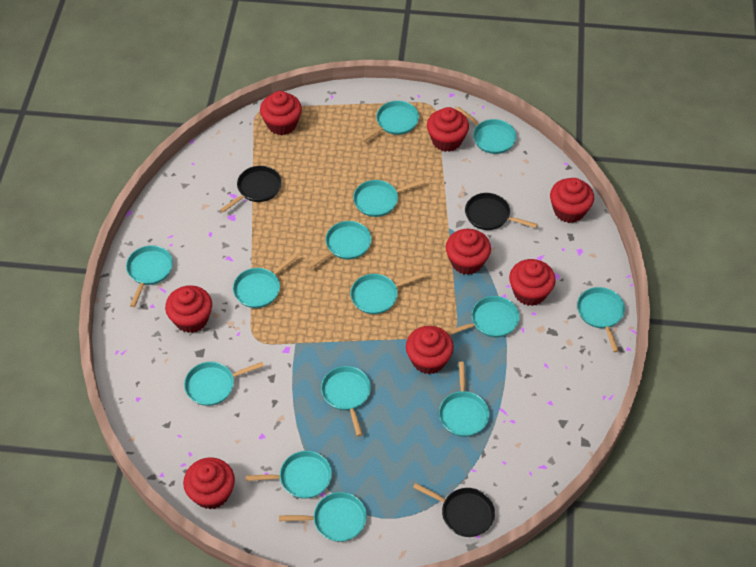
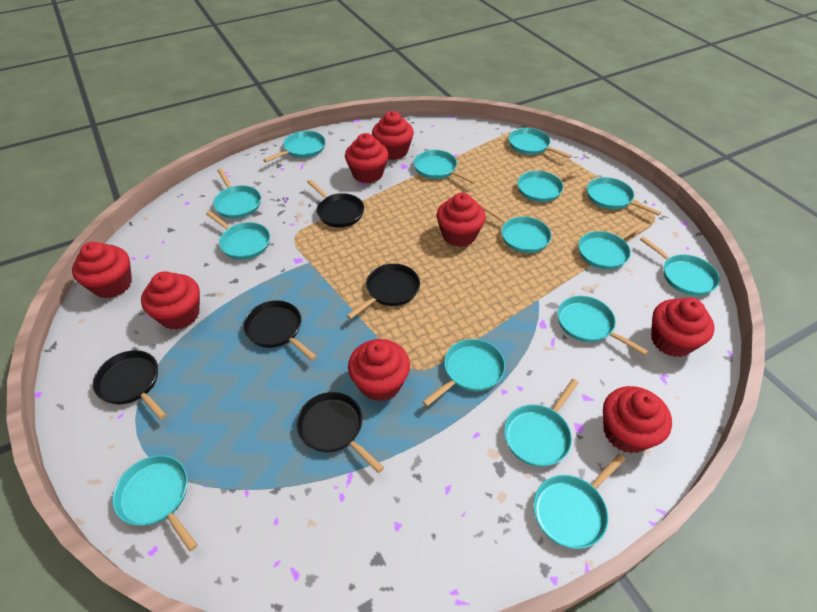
black pan: 3 -> 5
turquoise pan: 14 -> 15

